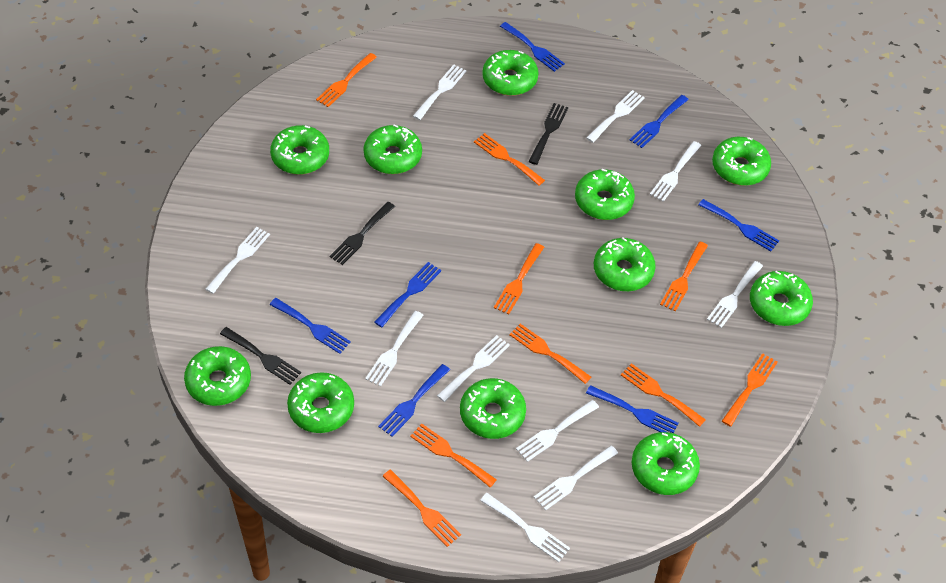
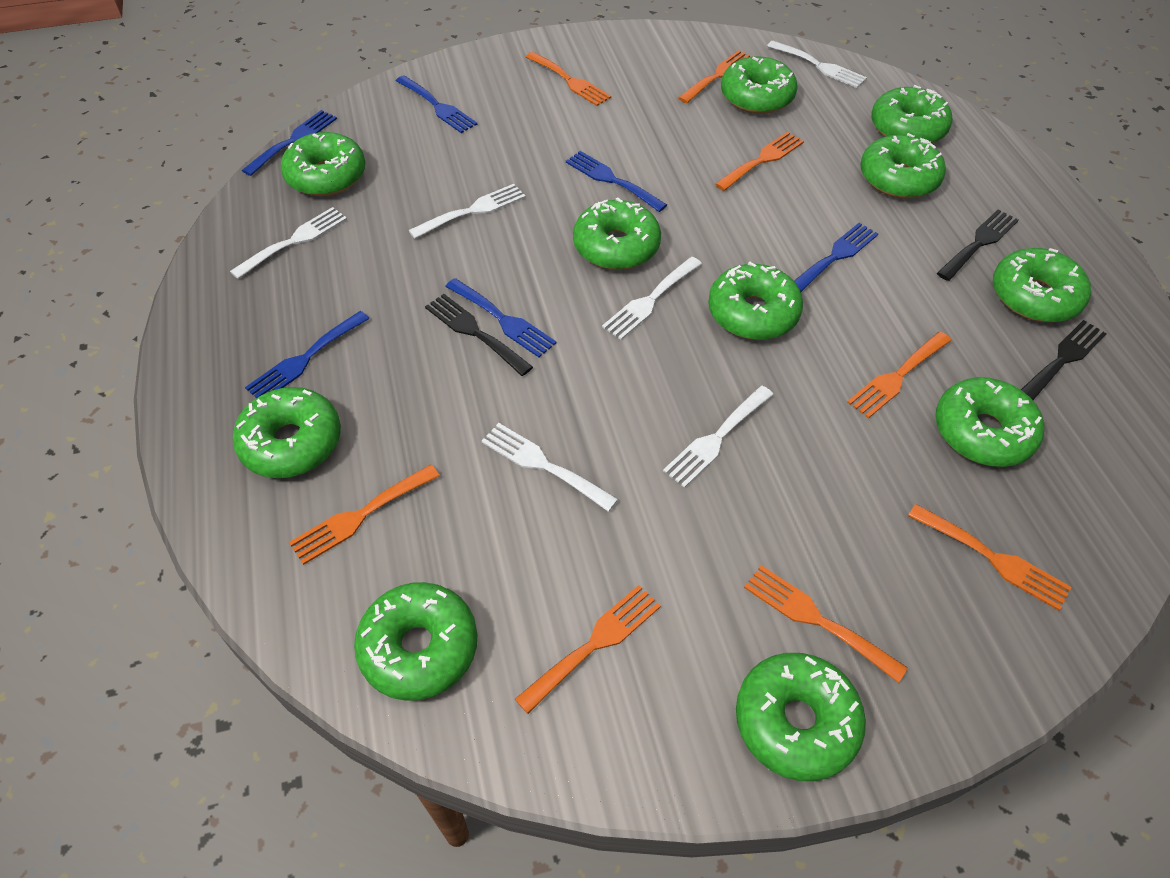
blue fork: 7 -> 6
orange fork: 9 -> 8
white fork: 10 -> 6

